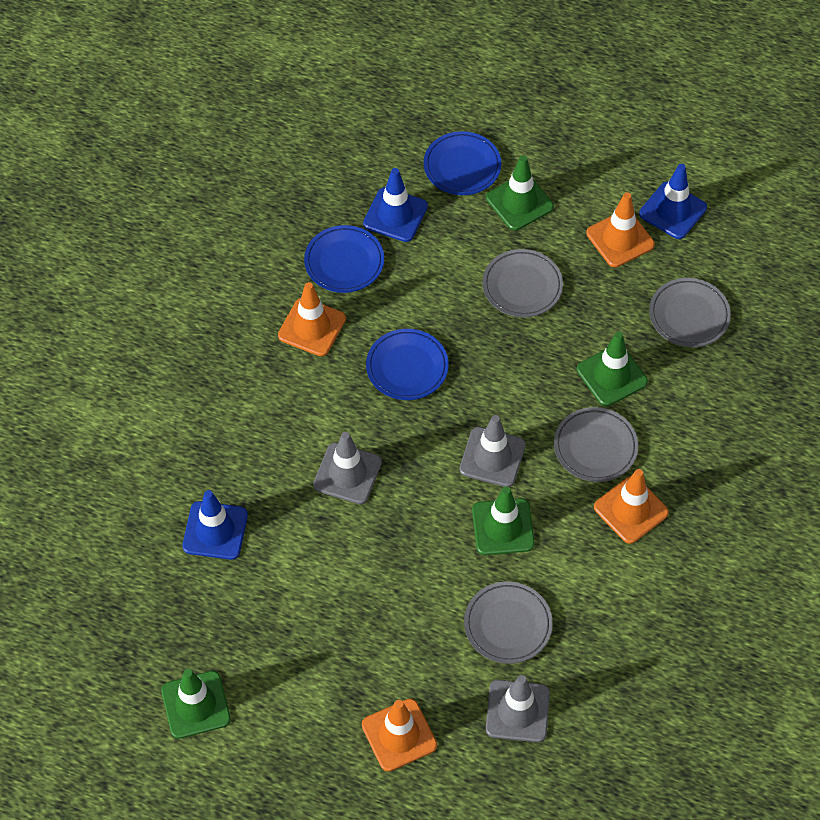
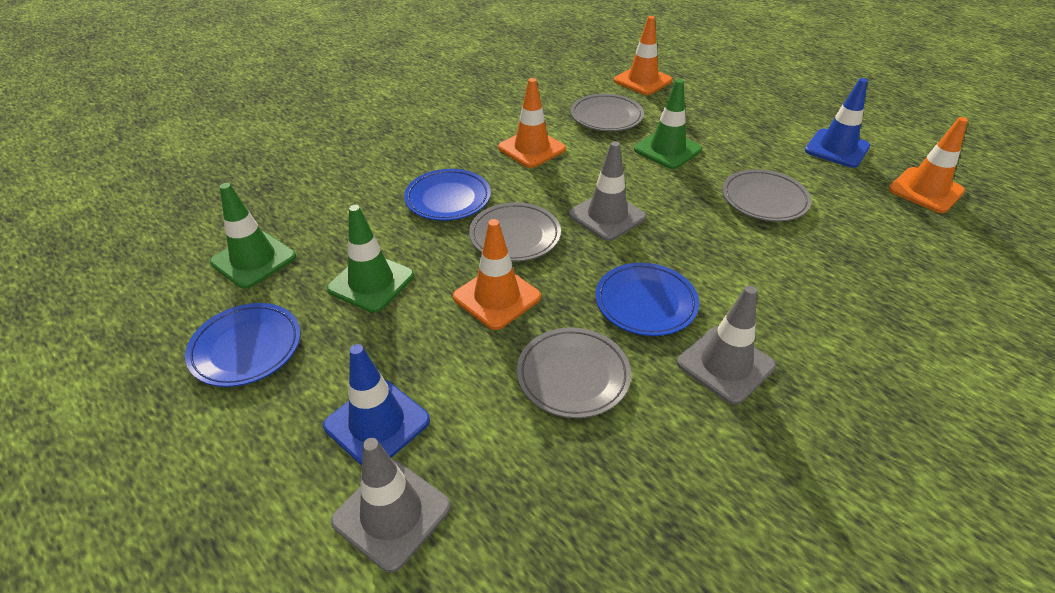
blue traffic cone: 3 -> 2
green traffic cone: 4 -> 3

